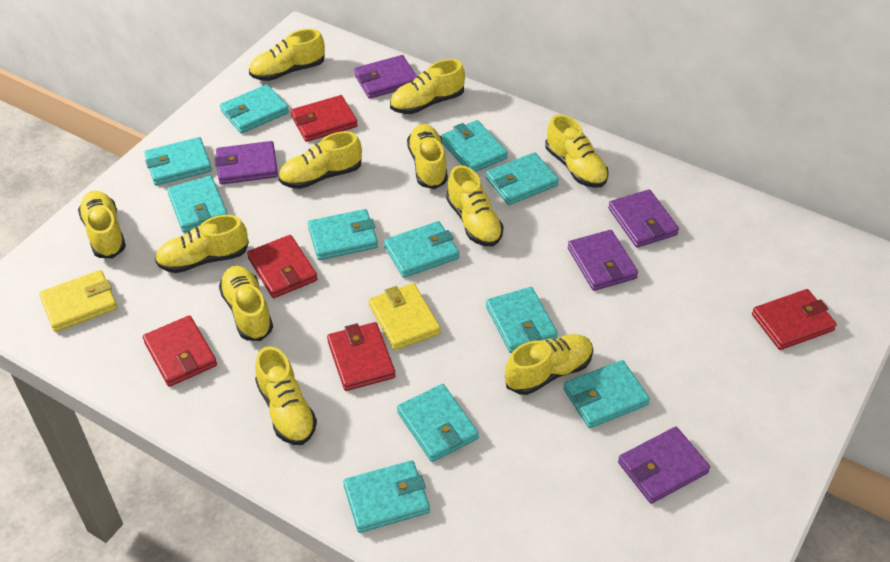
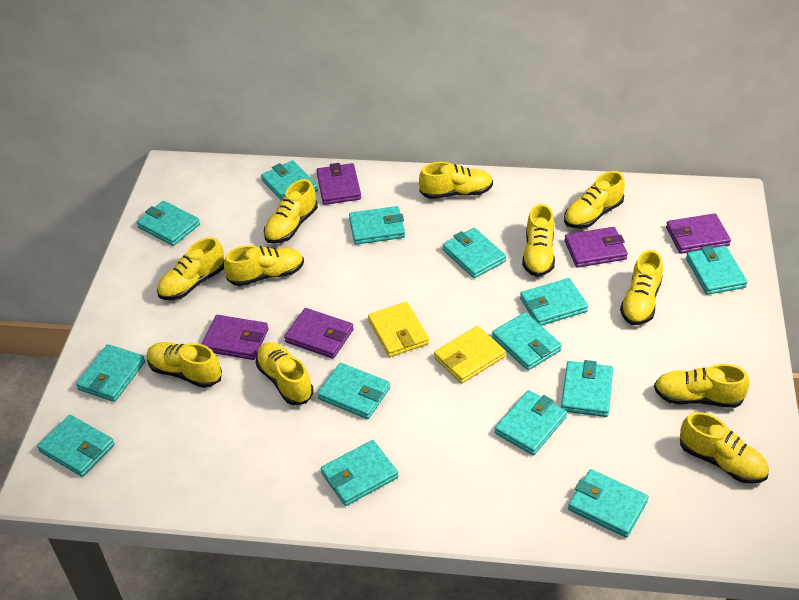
red wallet: 5 -> 0
turquoise wallet: 11 -> 14

